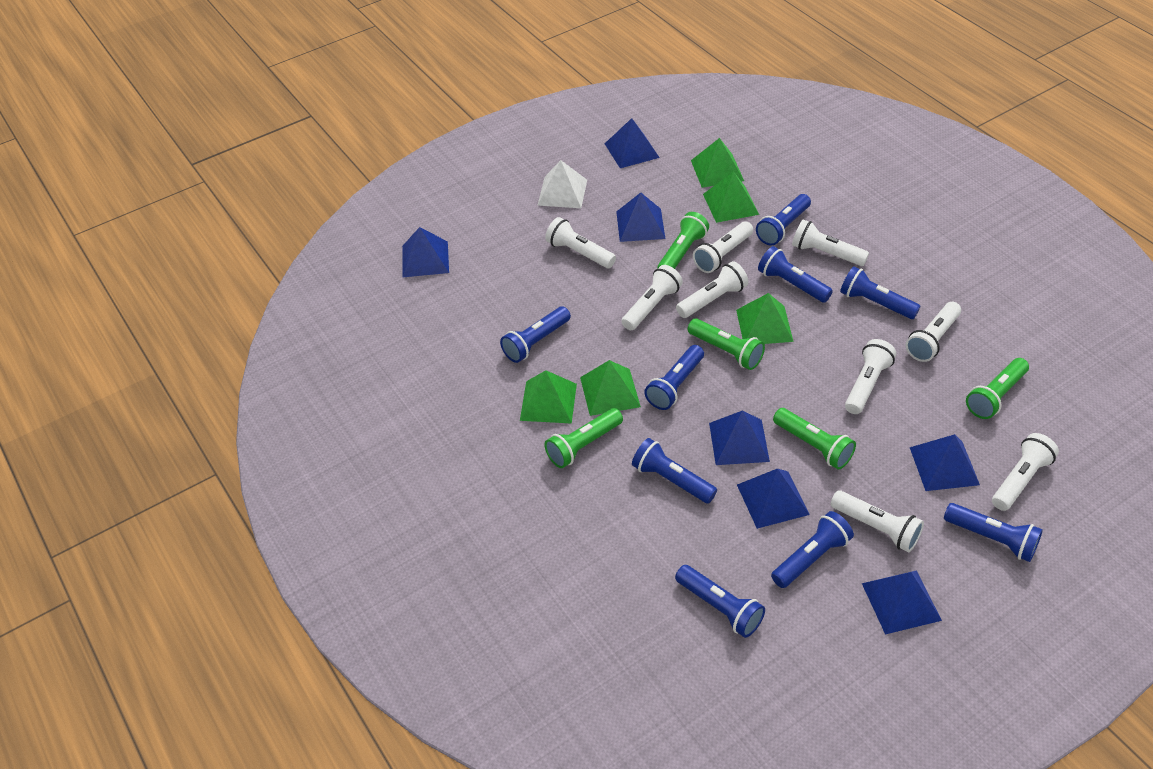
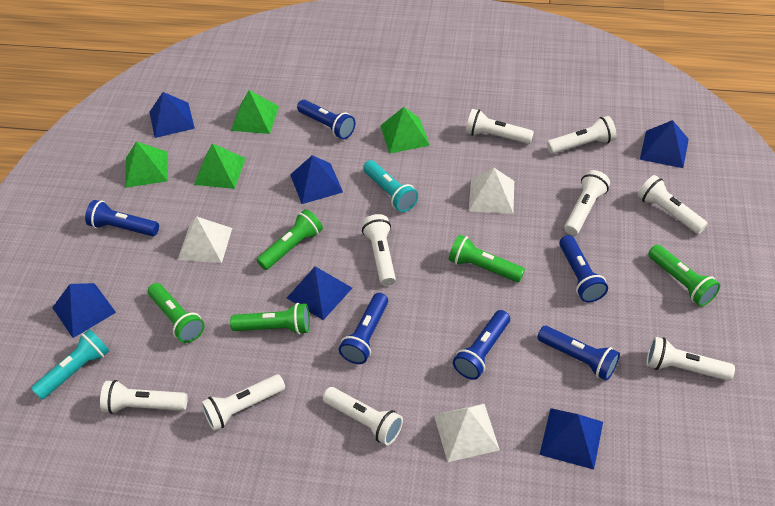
blue flashlight: 9 -> 6
blue pyramid: 7 -> 6
green pyramid: 5 -> 4
turquoise flashlight: 0 -> 2
white pyramid: 1 -> 3

